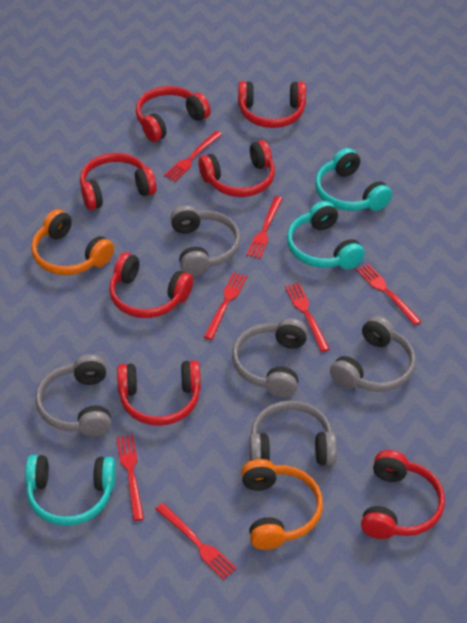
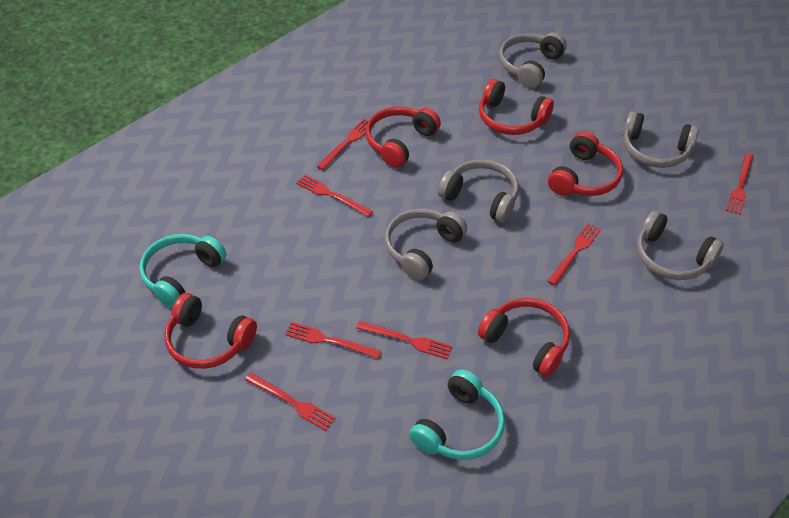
orange headphones: 2 -> 0
red headphones: 7 -> 5
turquoise headphones: 3 -> 2

